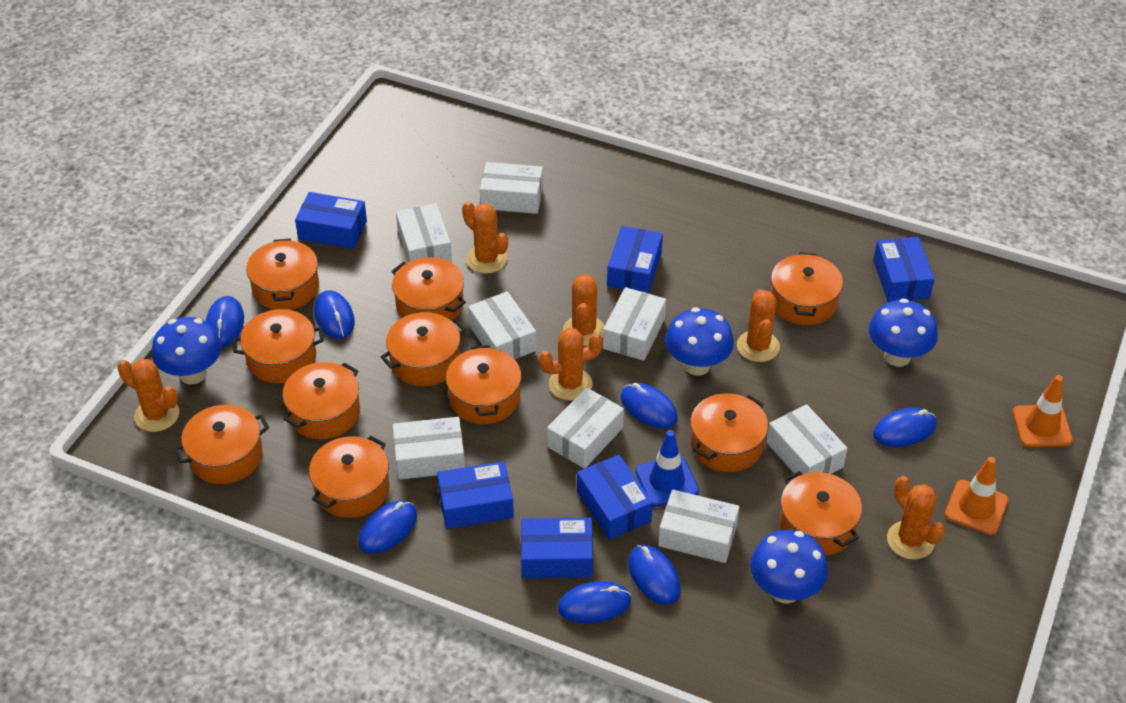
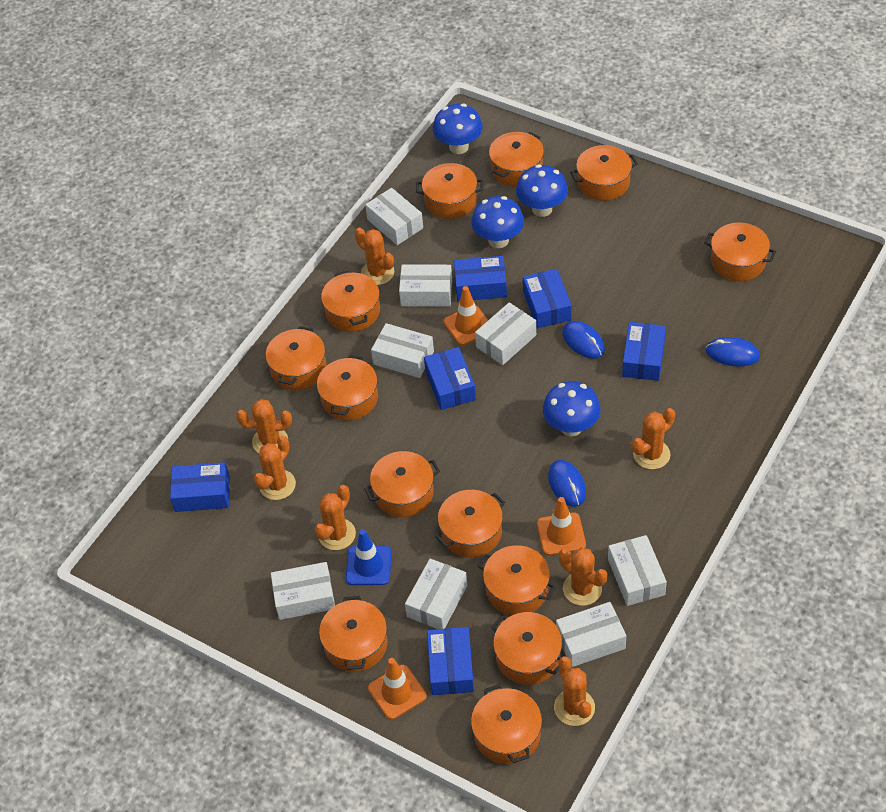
blue mouse: 7 -> 3
orange cactus: 6 -> 7
orange pot: 11 -> 13
orange traffic cone: 2 -> 3

